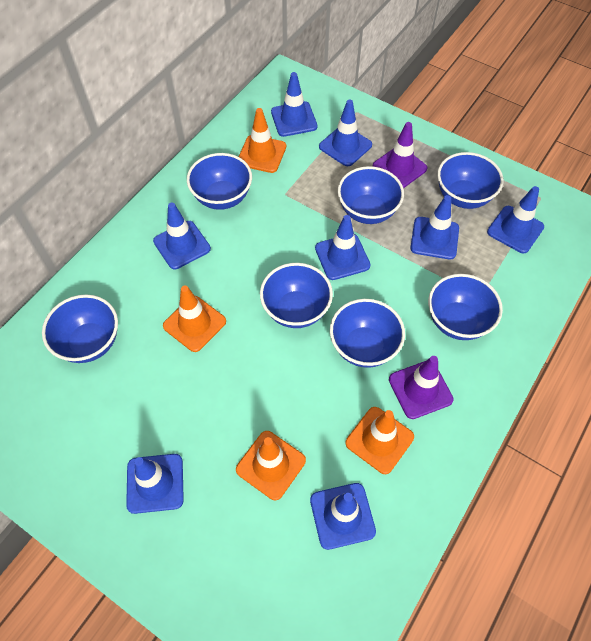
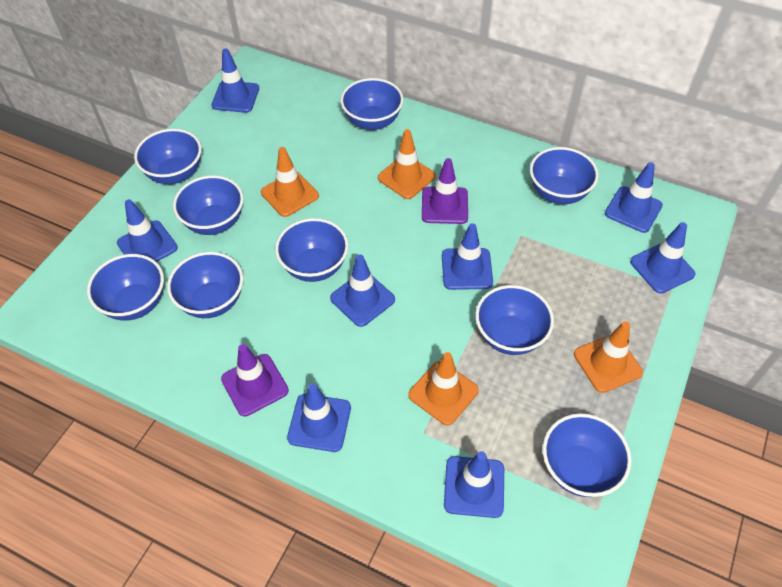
blue bowl: 7 -> 9

